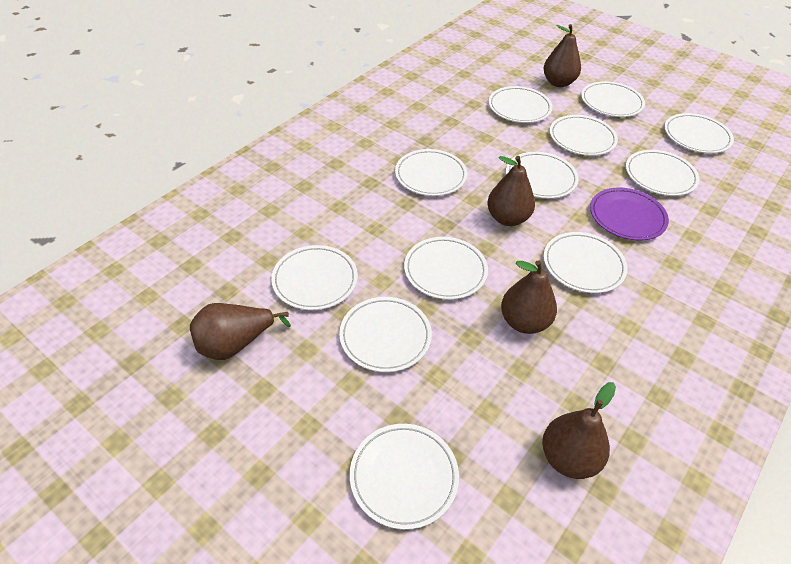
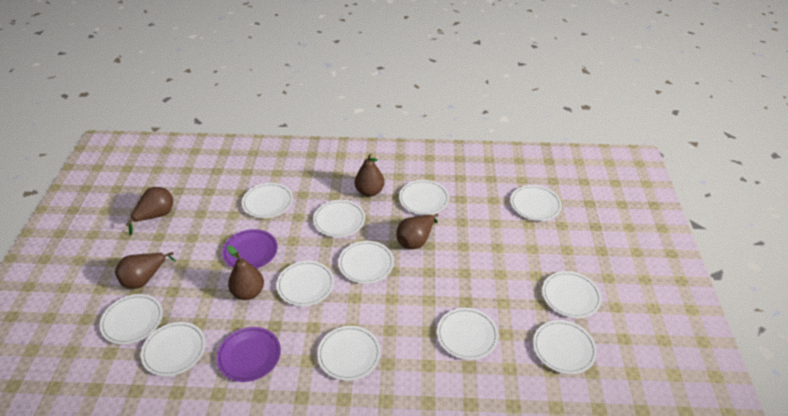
purple plate: 1 -> 2

